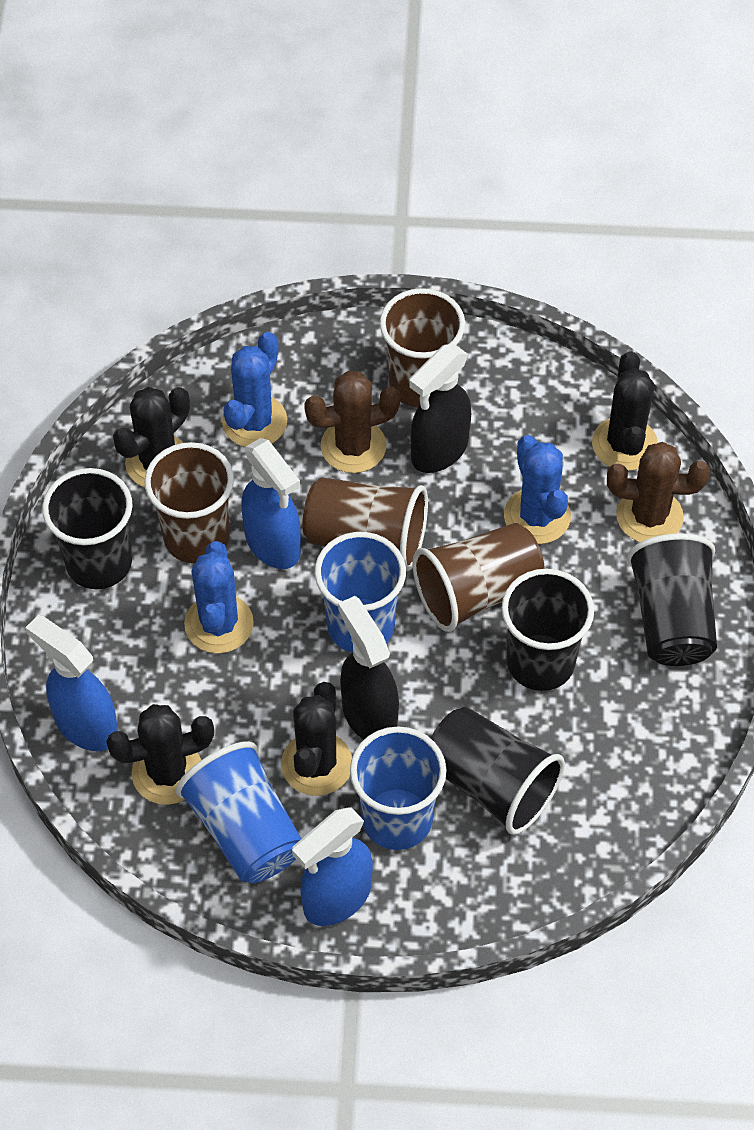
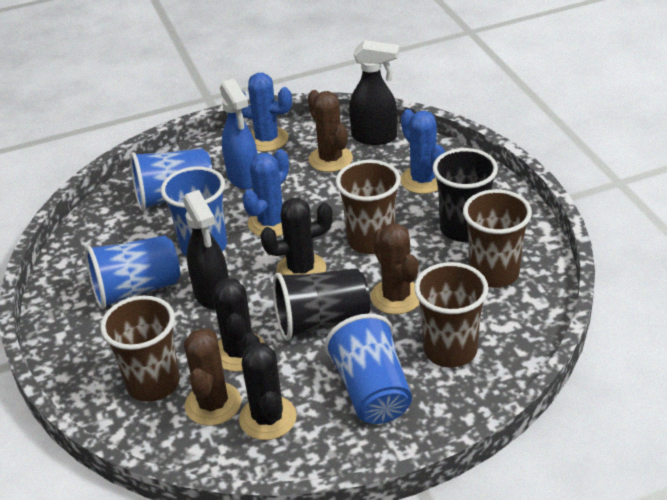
black cactus: 4 -> 3
black cup: 4 -> 2
blue cup: 3 -> 4
blue spray bottle: 3 -> 1
brown cactus: 2 -> 3

